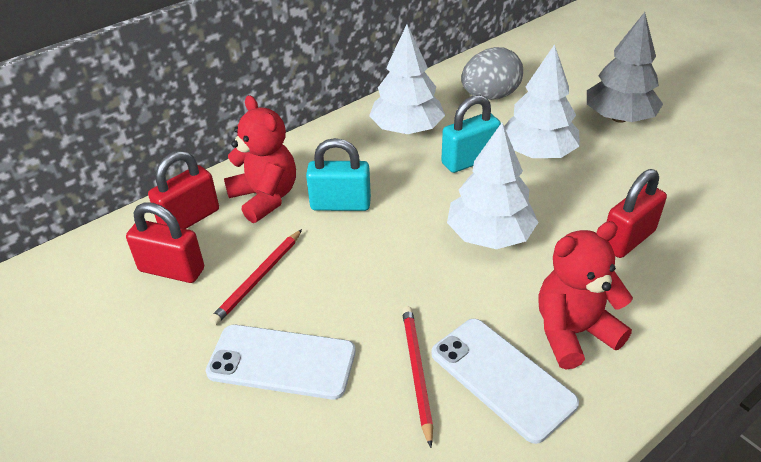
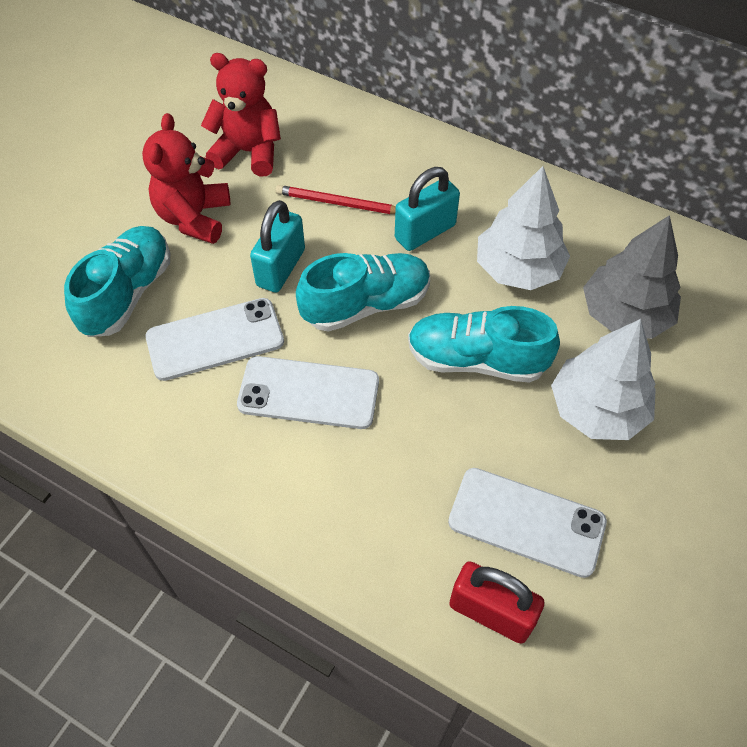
grey egg: 1 -> 0
red padlock: 3 -> 1
red pencil: 2 -> 1
turquoise shoe: 0 -> 3
white phone: 2 -> 3
white tree: 3 -> 2

